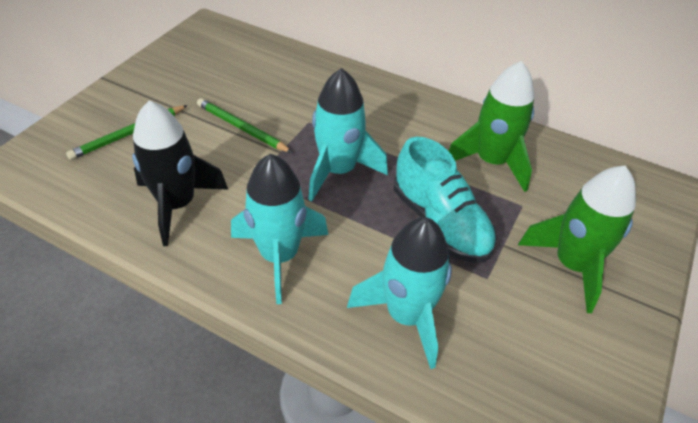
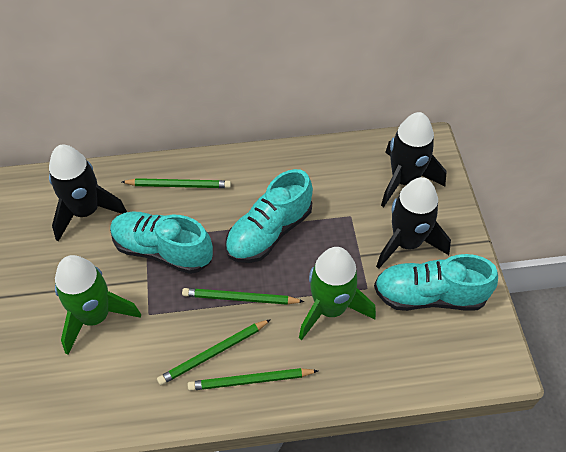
black rocket: 1 -> 3
green pencil: 2 -> 4
turquoise rocket: 3 -> 0
turquoise shoe: 1 -> 3

